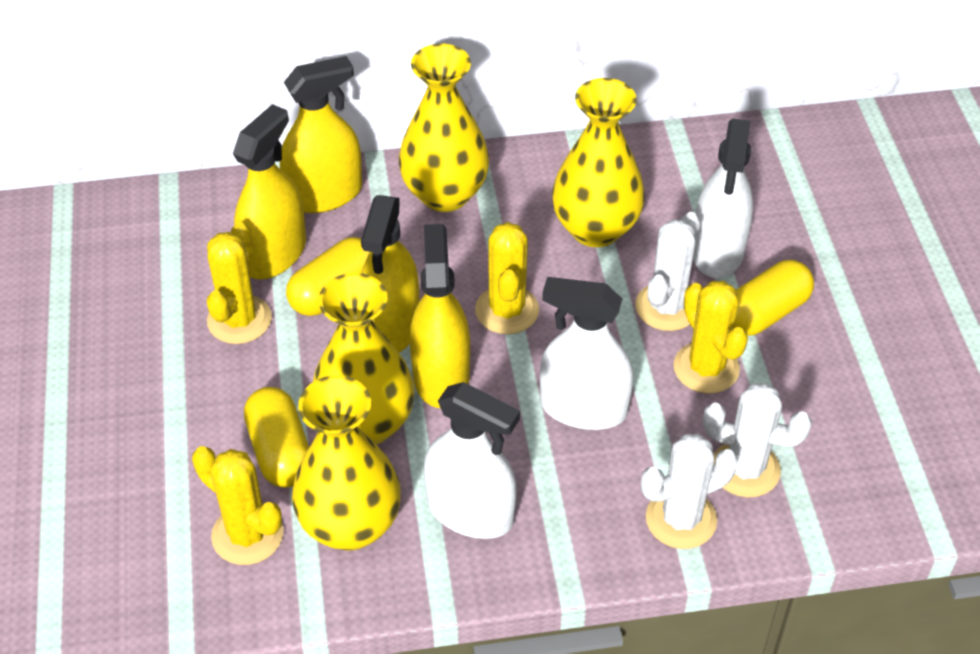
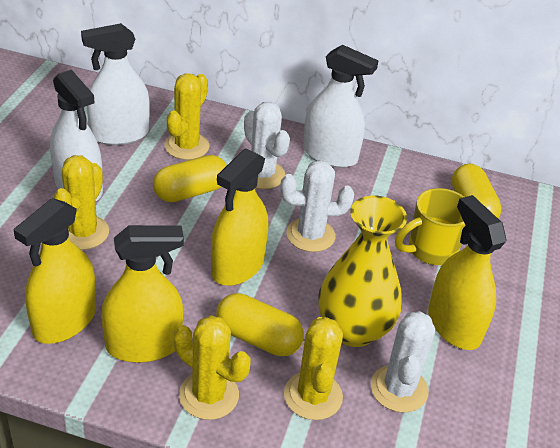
yellow mug: 0 -> 1
yellow vase: 4 -> 1

